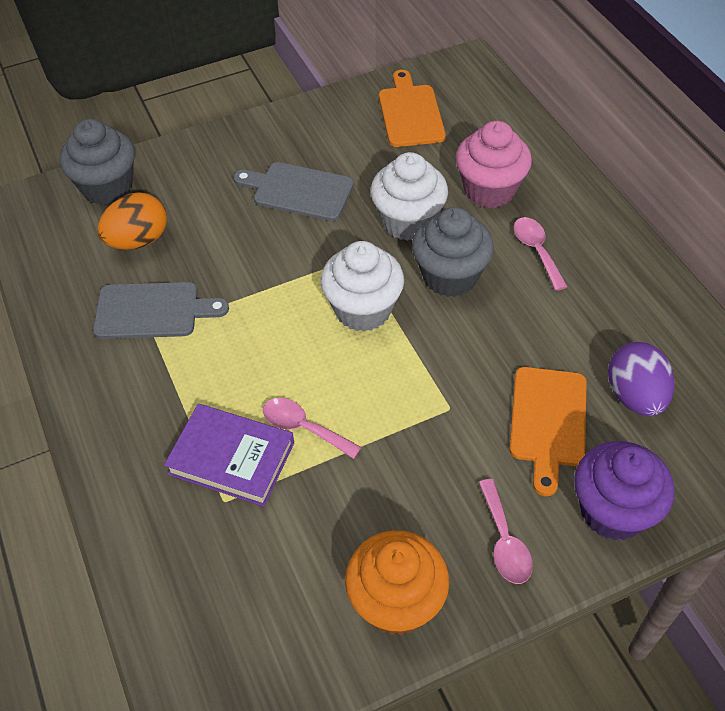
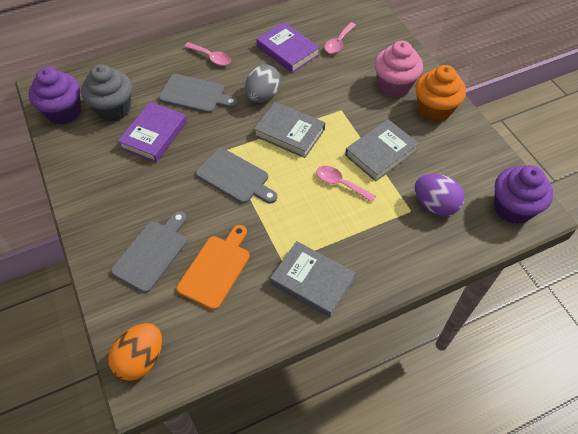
grey book: 0 -> 3
grey cupcake: 2 -> 1
grey cutting board: 2 -> 3
grey egg: 0 -> 1
orange cutting board: 2 -> 1
purple book: 1 -> 2
purple cupcake: 1 -> 2
white cupcake: 2 -> 0

